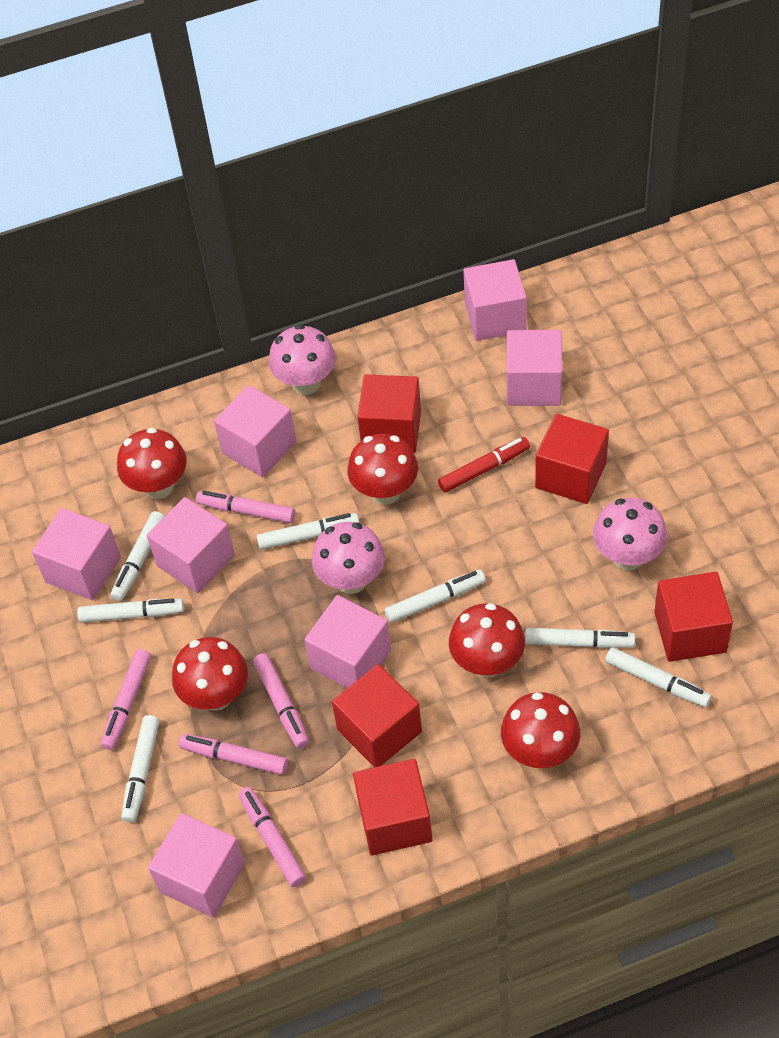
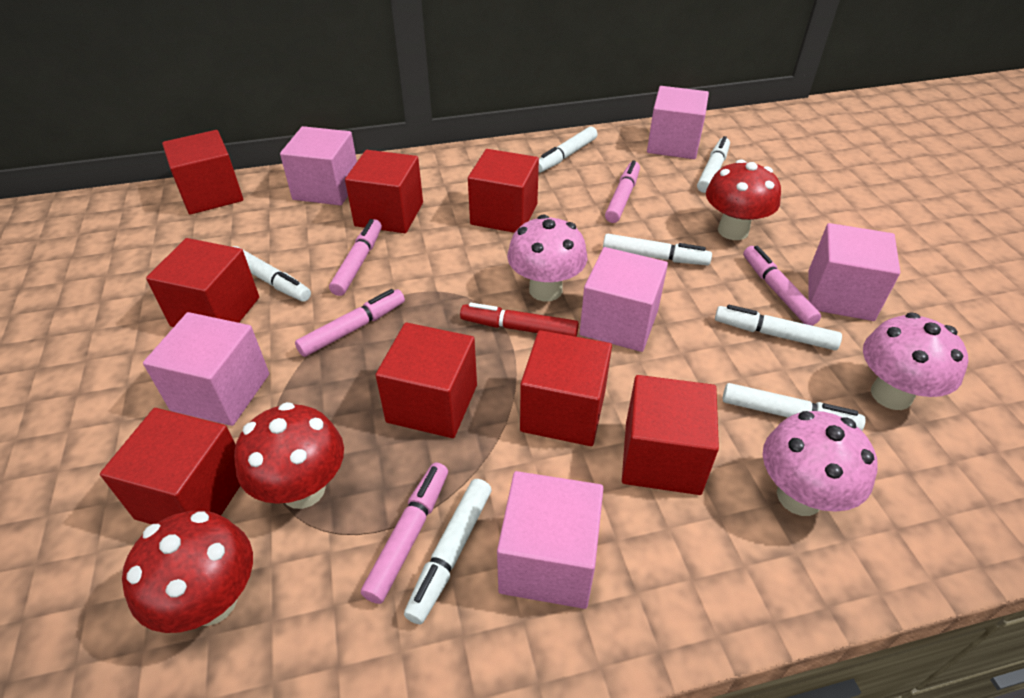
pink cube: 7 -> 6
red cube: 5 -> 8
red mushroom: 5 -> 3

